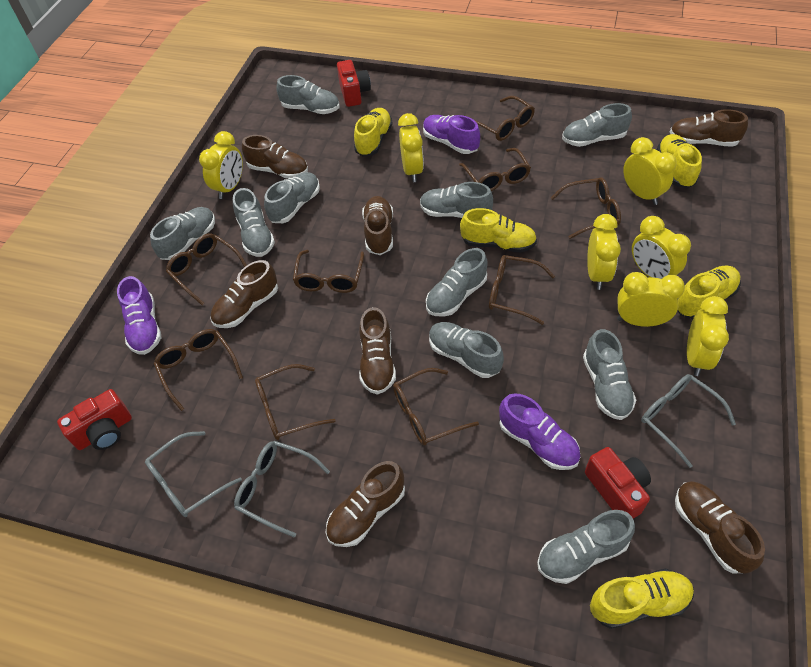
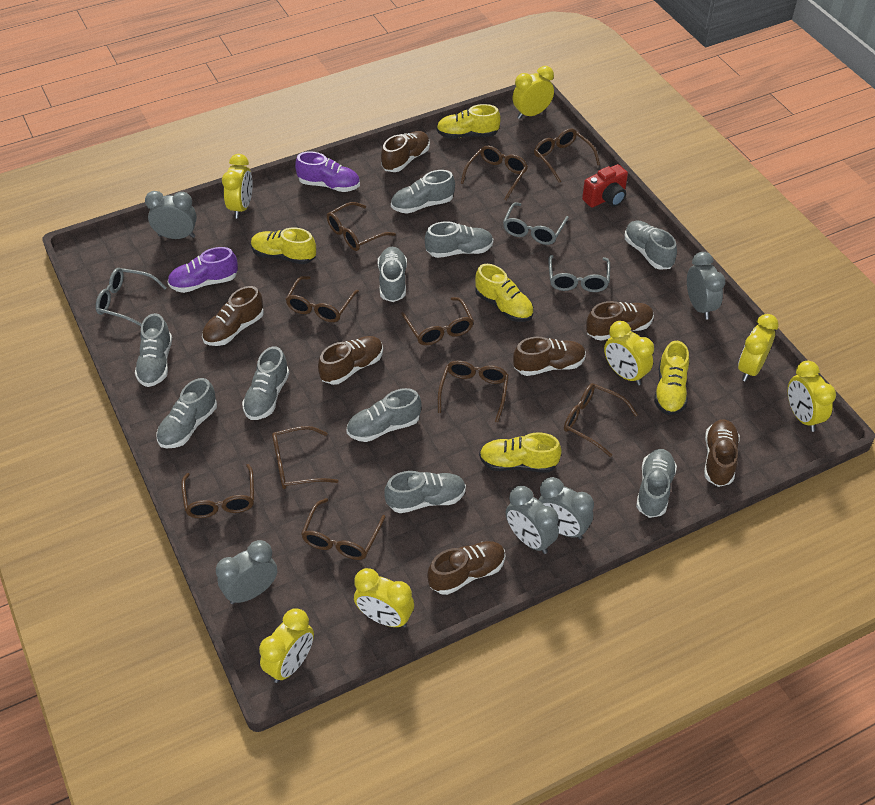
brown glasses: 9 -> 10
grey clock: 0 -> 5
purple shoe: 3 -> 2
red camera: 3 -> 1

